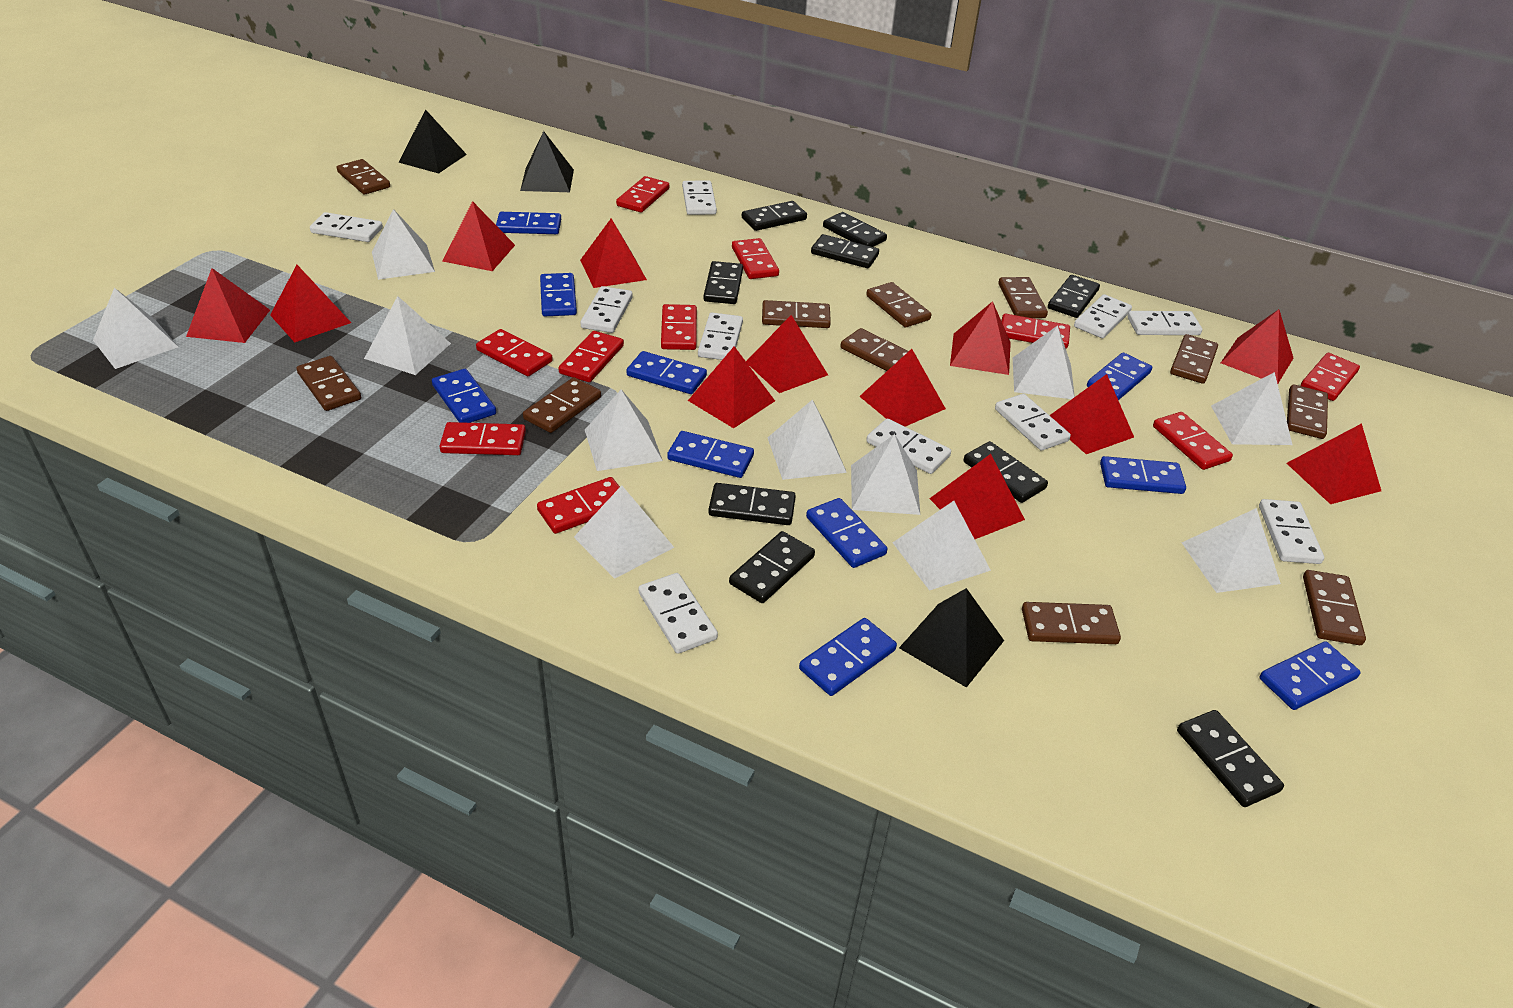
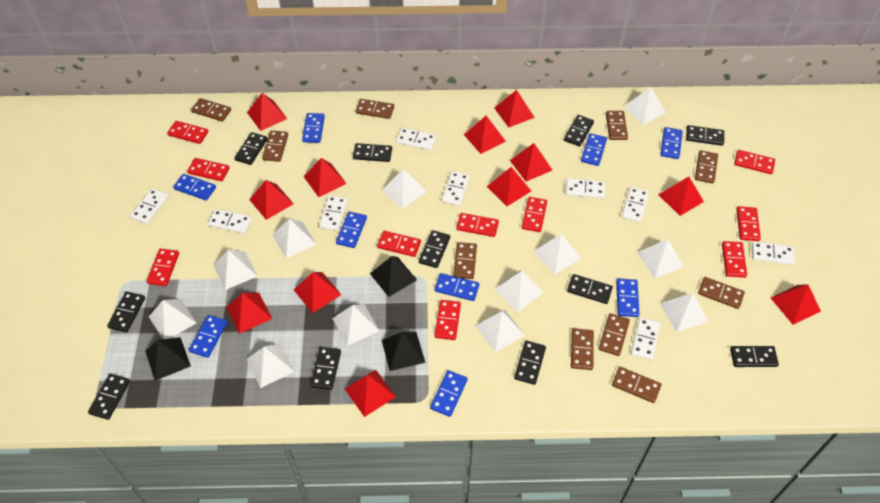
black domino: 9 -> 11
blue domino: 10 -> 9
brown domino: 11 -> 10
white domino: 10 -> 9
white pyramid: 11 -> 12

